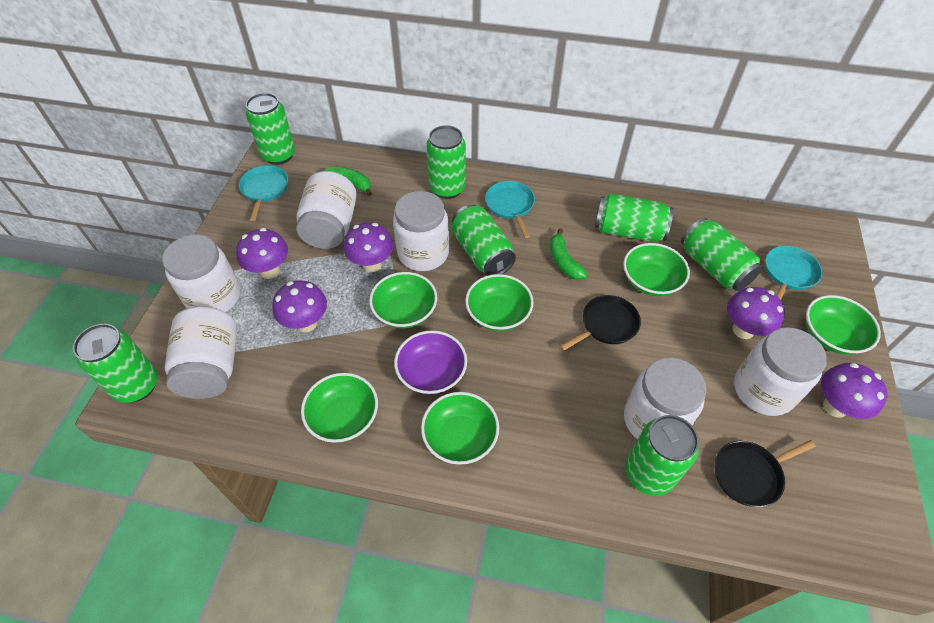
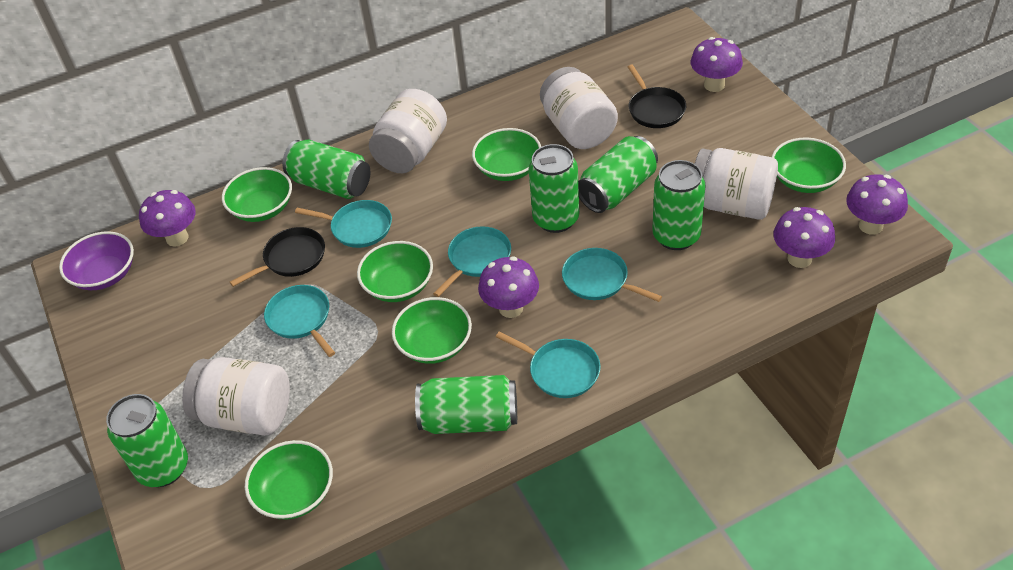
green banana: 2 -> 0
green can: 7 -> 6
turquoise pan: 3 -> 5
white jar: 6 -> 4

